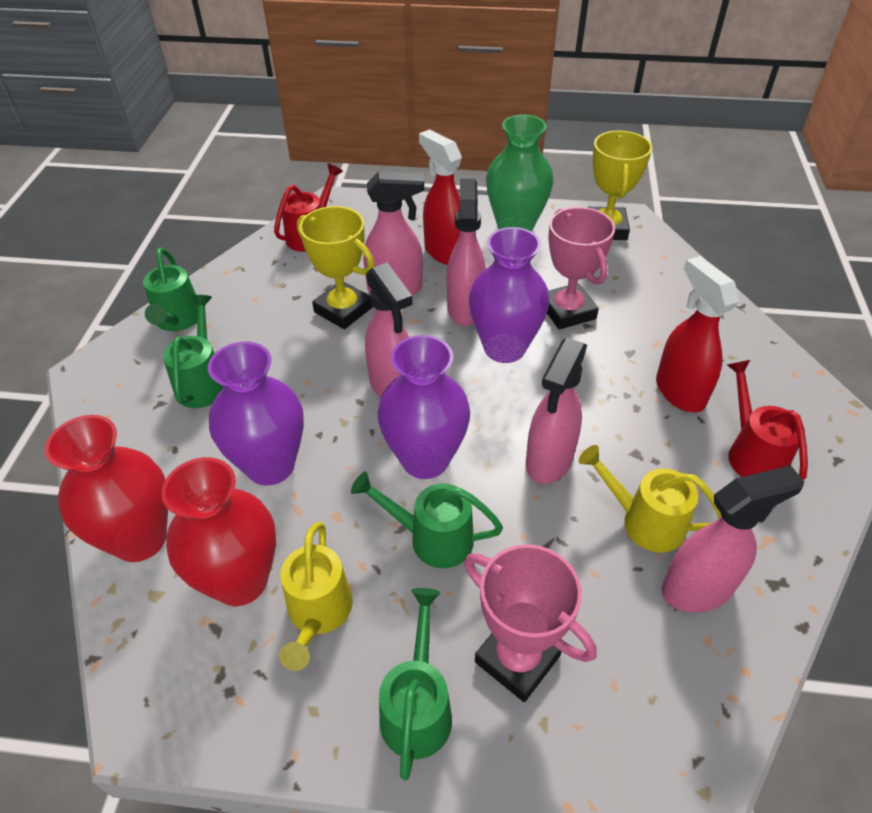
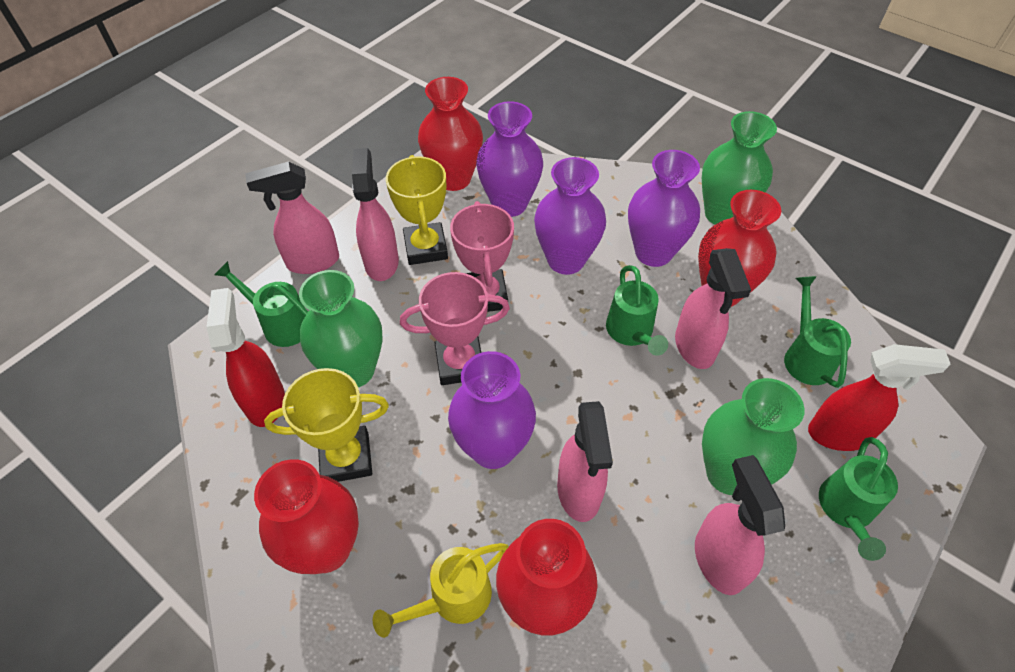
green vase: 1 -> 3
purple vase: 3 -> 4
red vase: 2 -> 4
red watering can: 2 -> 0
yellow watering can: 2 -> 1

